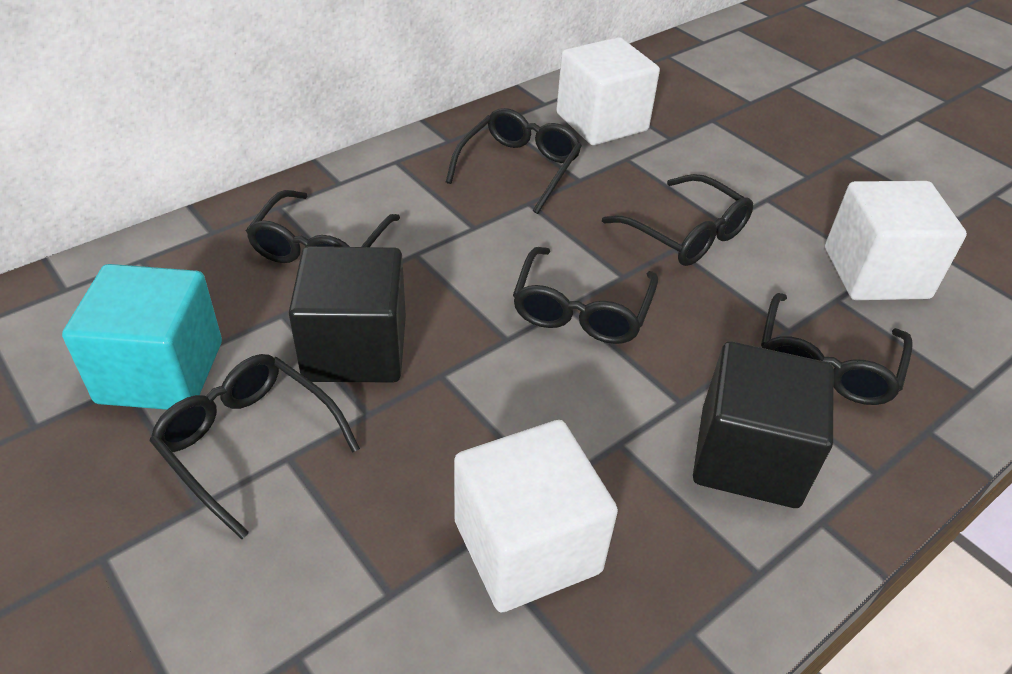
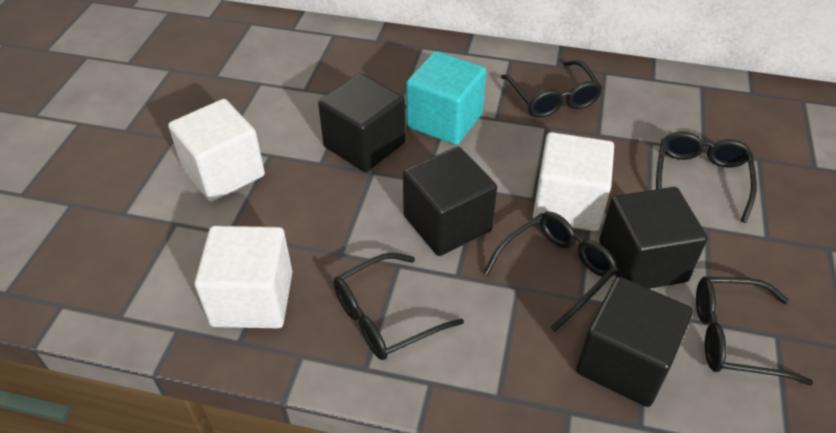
black cube: 2 -> 4
black glasses: 6 -> 5

